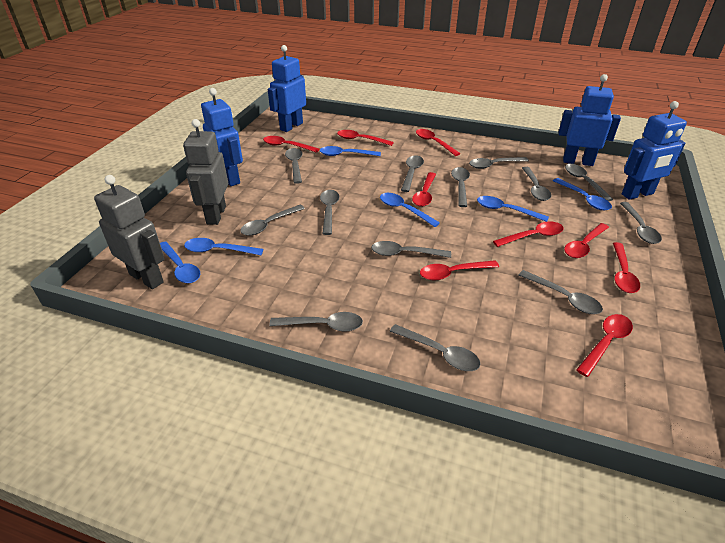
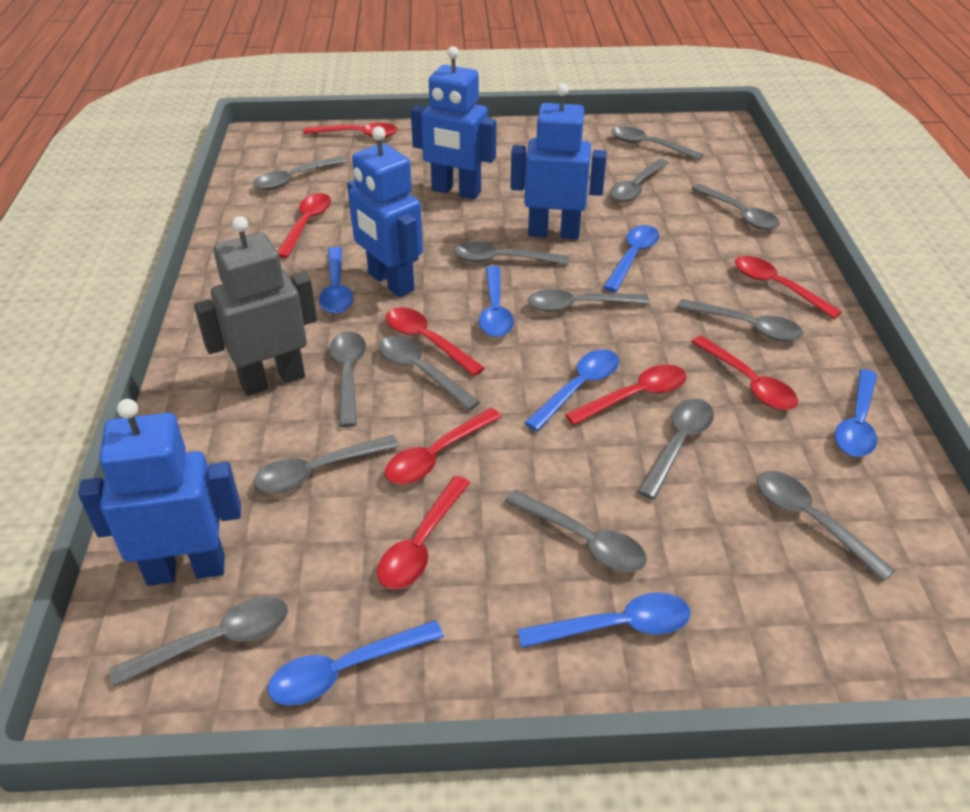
blue spoon: 6 -> 7
grey robot: 2 -> 1
grey spoon: 13 -> 14
red spoon: 9 -> 8

